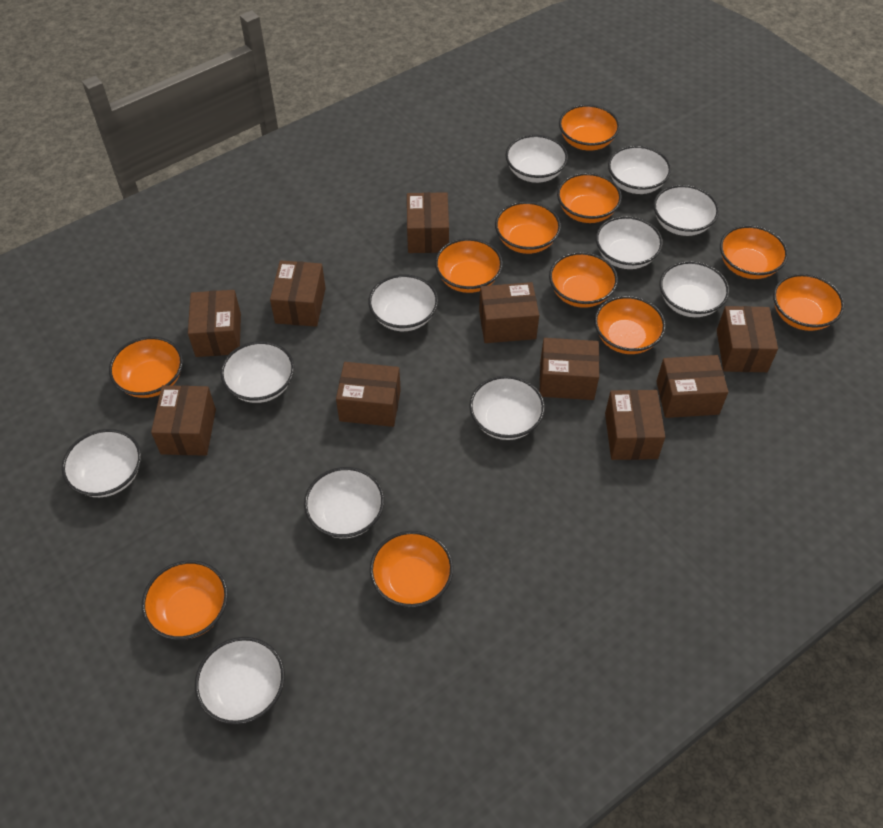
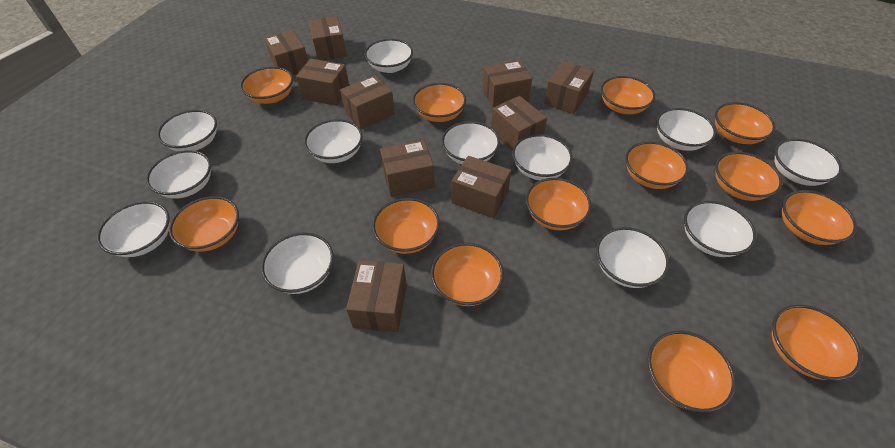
orange bowl: 11 -> 13
white bowl: 11 -> 12

